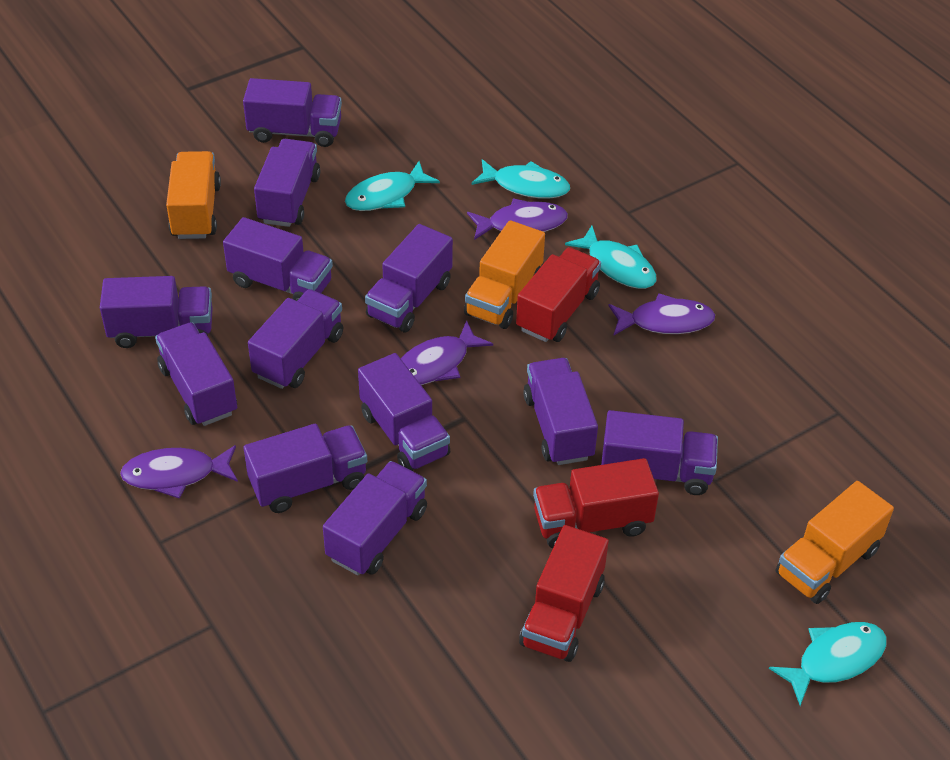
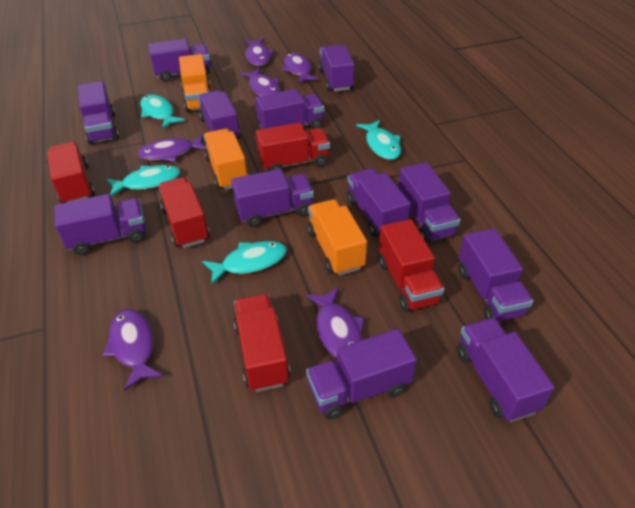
purple fish: 4 -> 6
red truck: 3 -> 5

